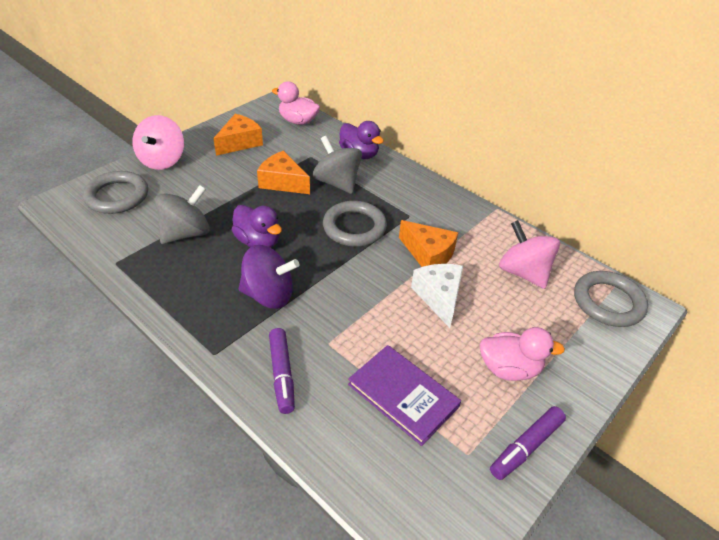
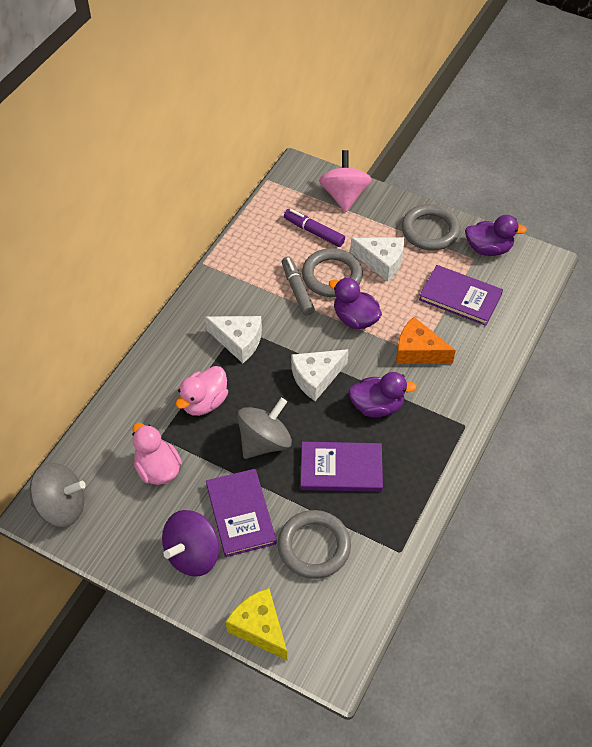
grey marker: 0 -> 1
orange cheese: 3 -> 1
pink spinning top: 2 -> 1
purple book: 1 -> 3
purple duck: 2 -> 3
purple marker: 2 -> 1
white cheese: 1 -> 3
yellow cheese: 0 -> 1

